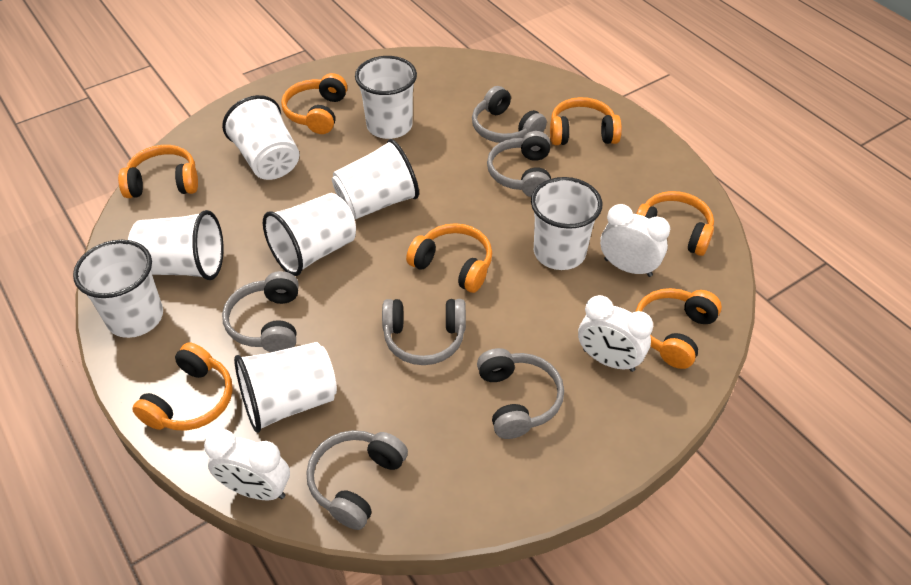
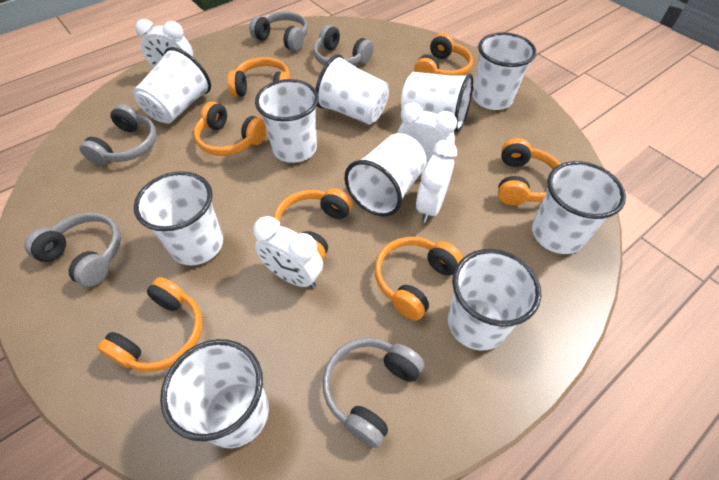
grey headphones: 6 -> 5
white clock: 3 -> 4
white cup: 8 -> 10

